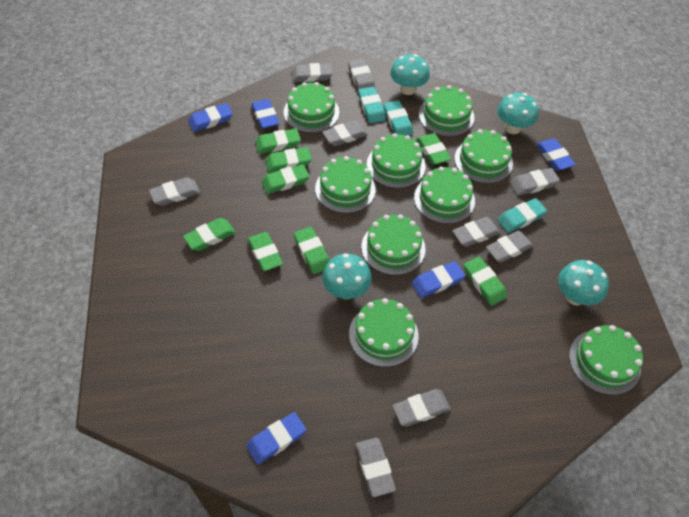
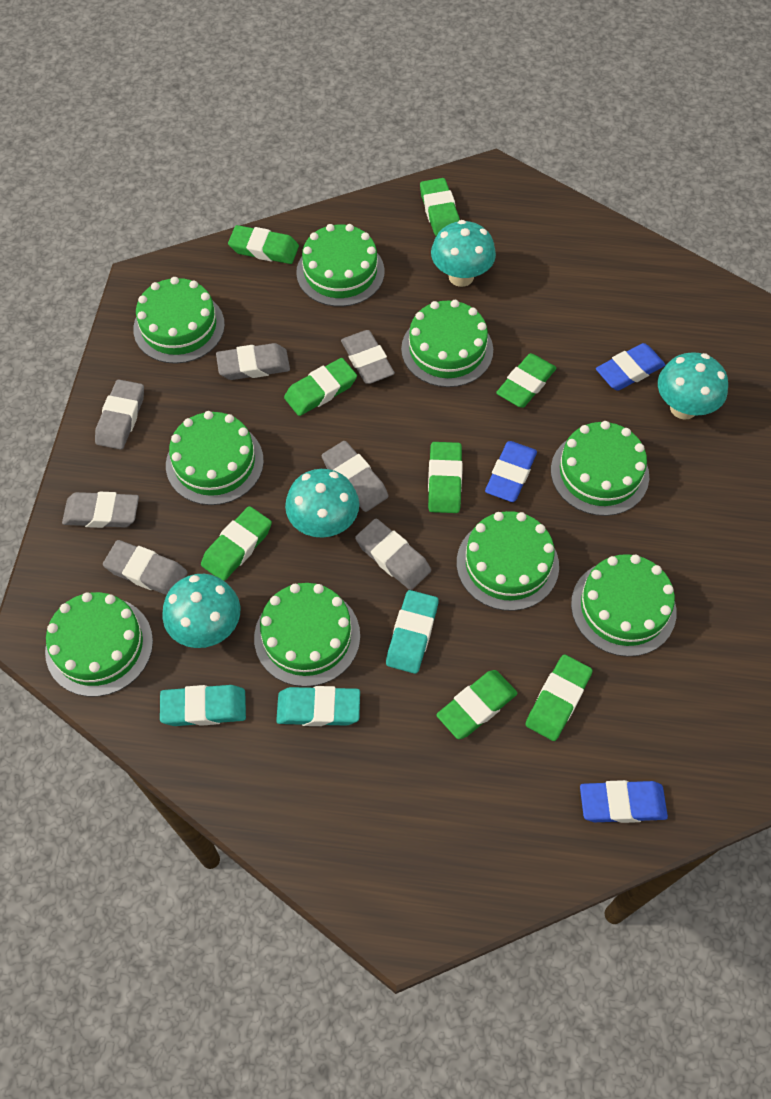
blue eraser: 5 -> 3
grey eraser: 9 -> 7

